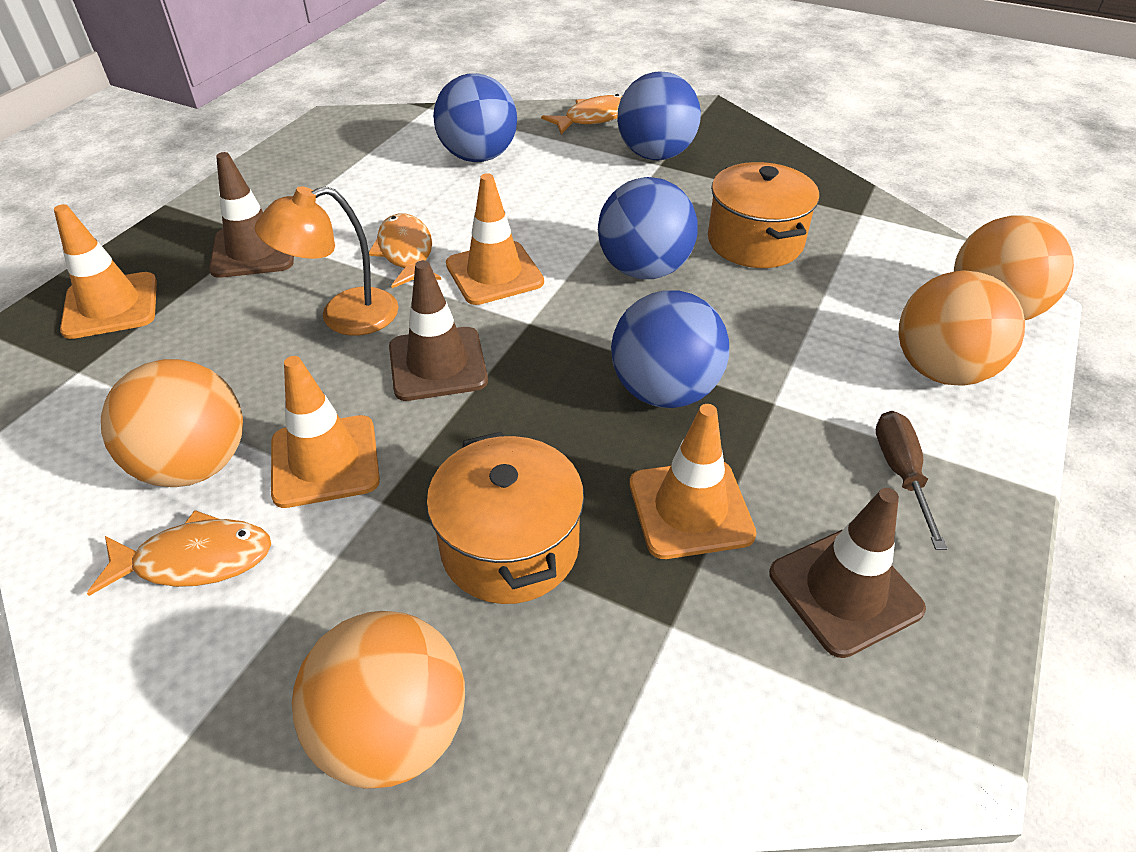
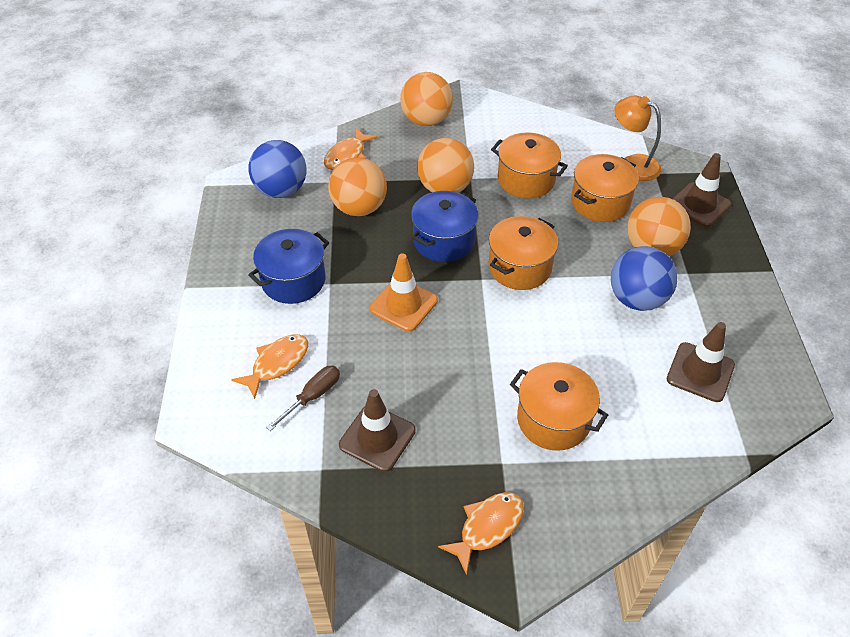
blue ball: 4 -> 2
blue pot: 0 -> 2
orange pot: 2 -> 4
orange traffic cone: 4 -> 1

